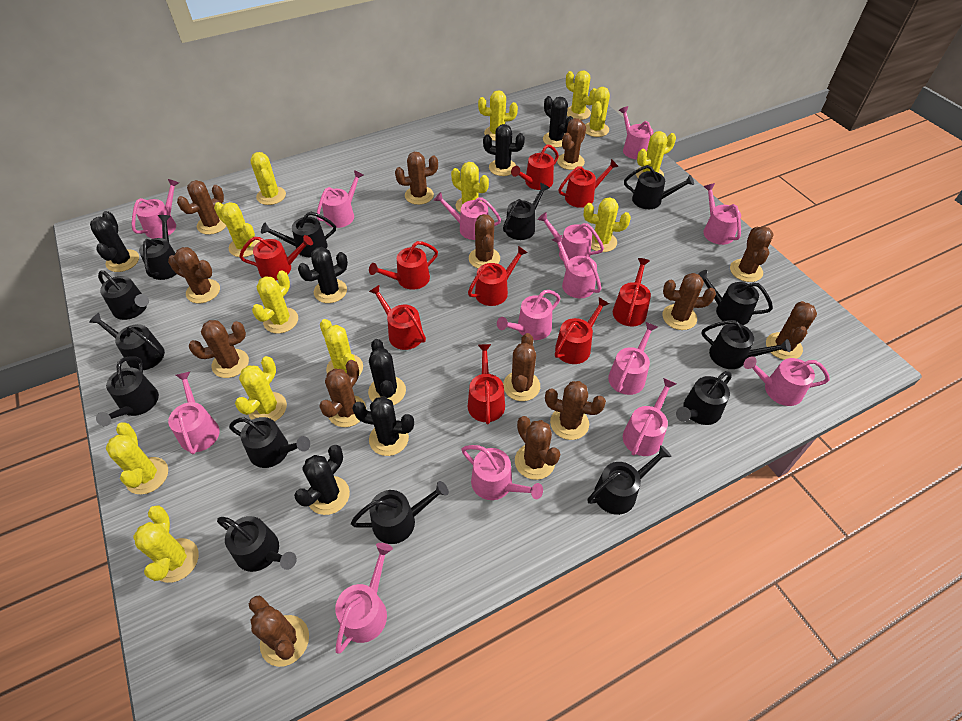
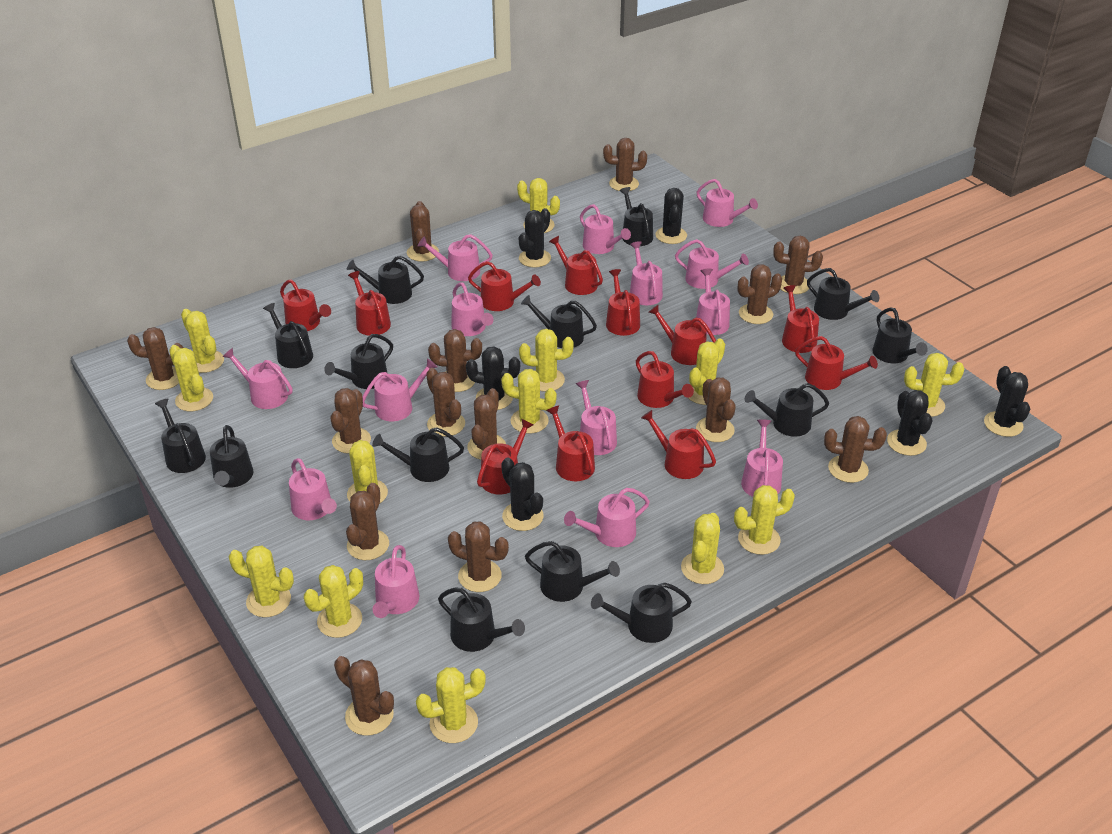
black cactus: 7 -> 6
red watering can: 9 -> 12

